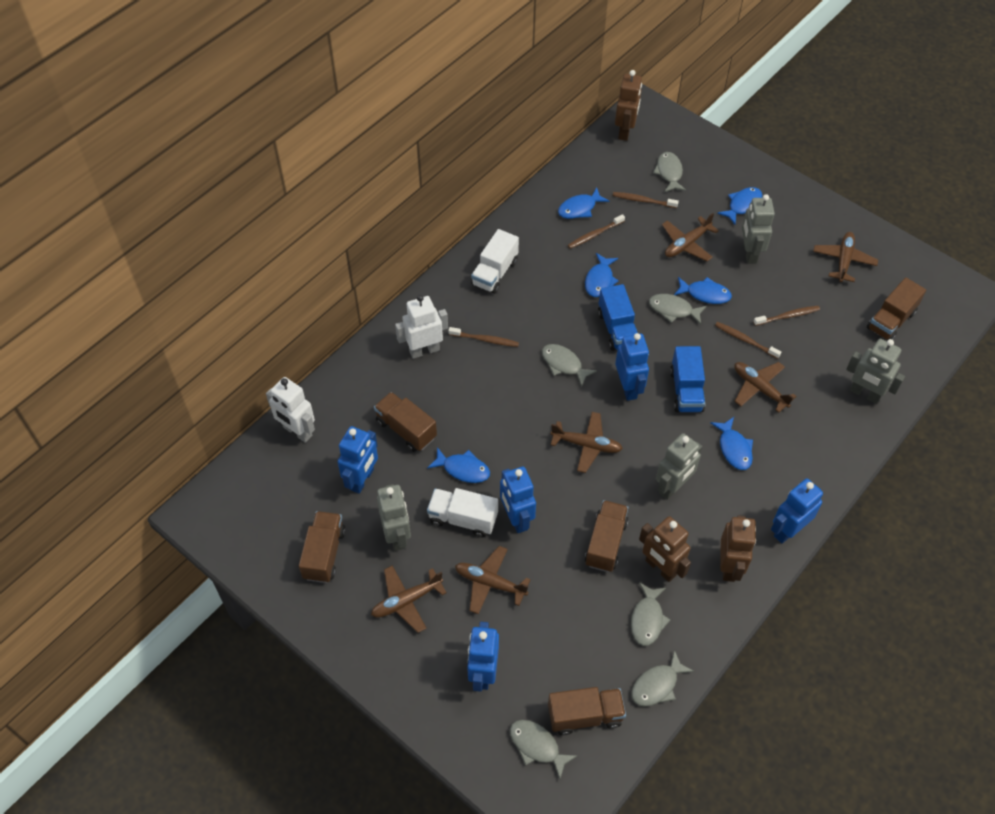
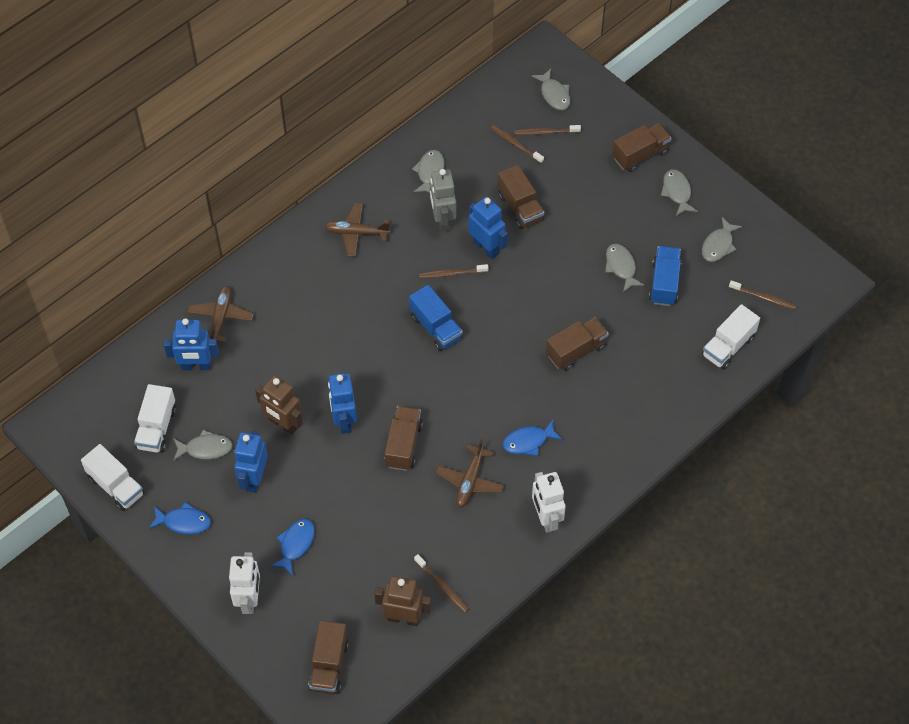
blue fish: 6 -> 3
blue robot: 5 -> 4
brown plane: 6 -> 3
brown robot: 3 -> 2
grey robot: 4 -> 1
white truck: 2 -> 3

